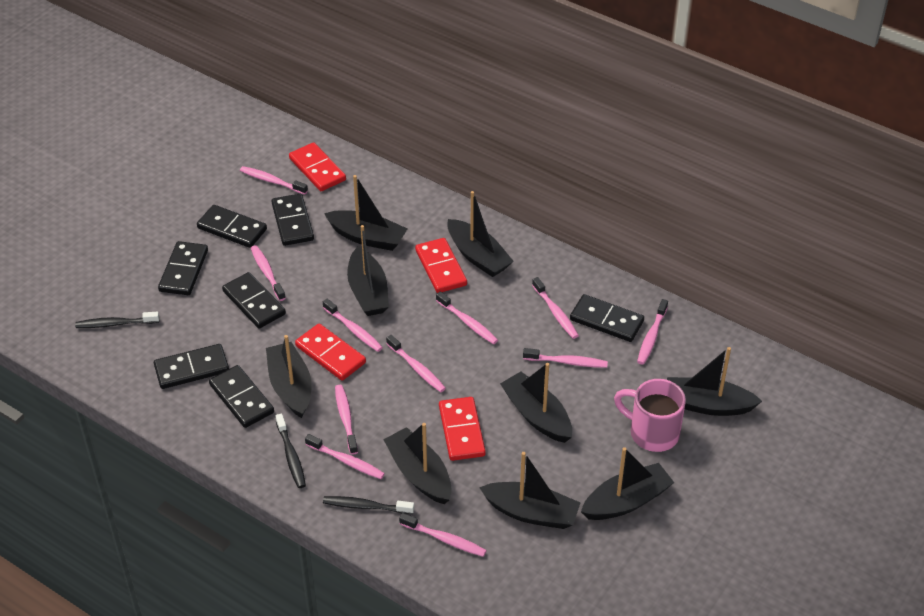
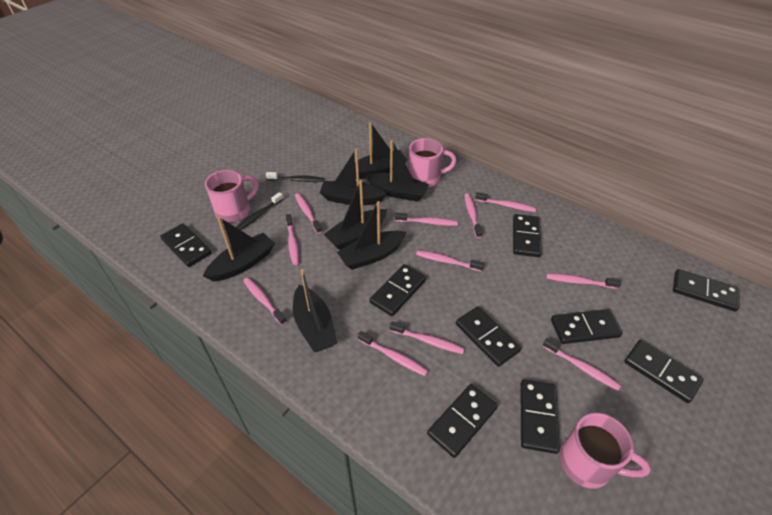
black boat: 9 -> 7
black domino: 7 -> 9
black toothbrush: 3 -> 2
pink mug: 1 -> 3
red domino: 4 -> 0

